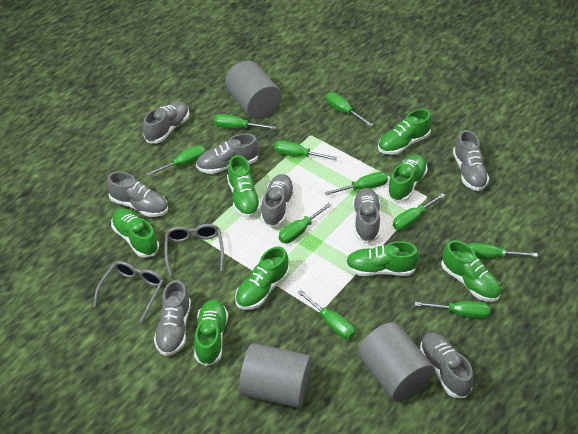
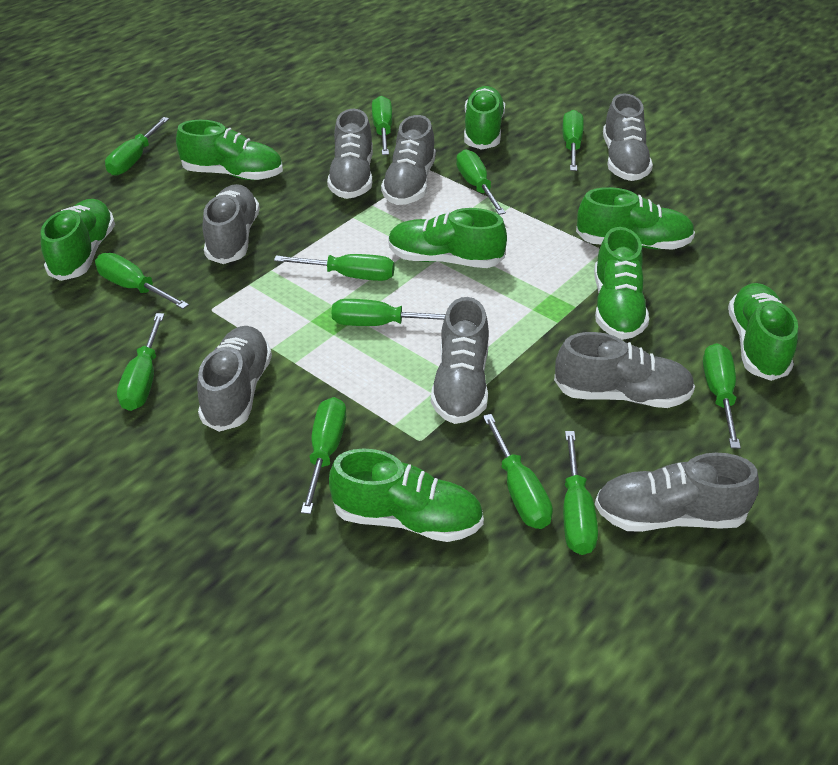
green screwdriver: 10 -> 12
grey cylinder: 3 -> 0
grey glasses: 2 -> 0

